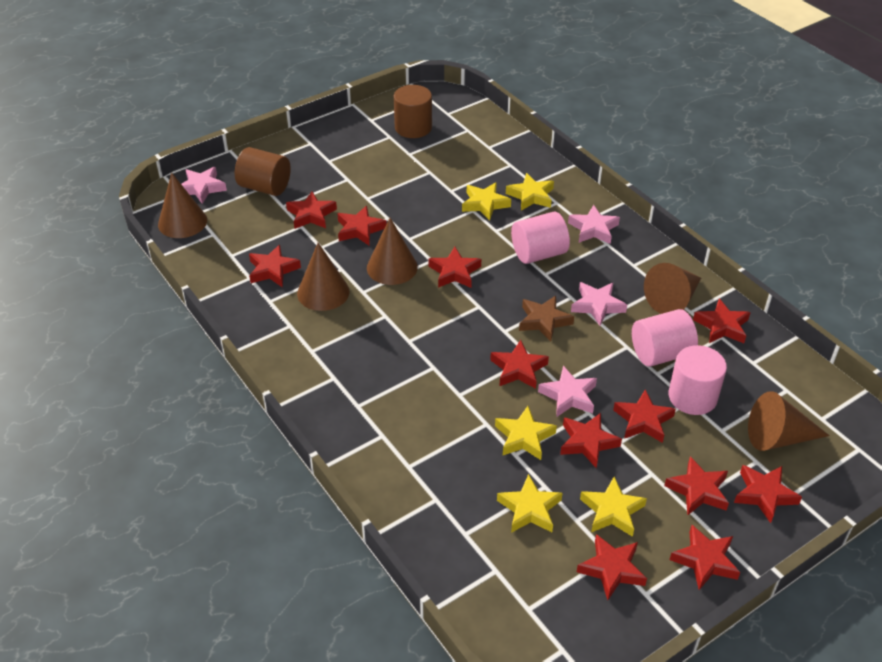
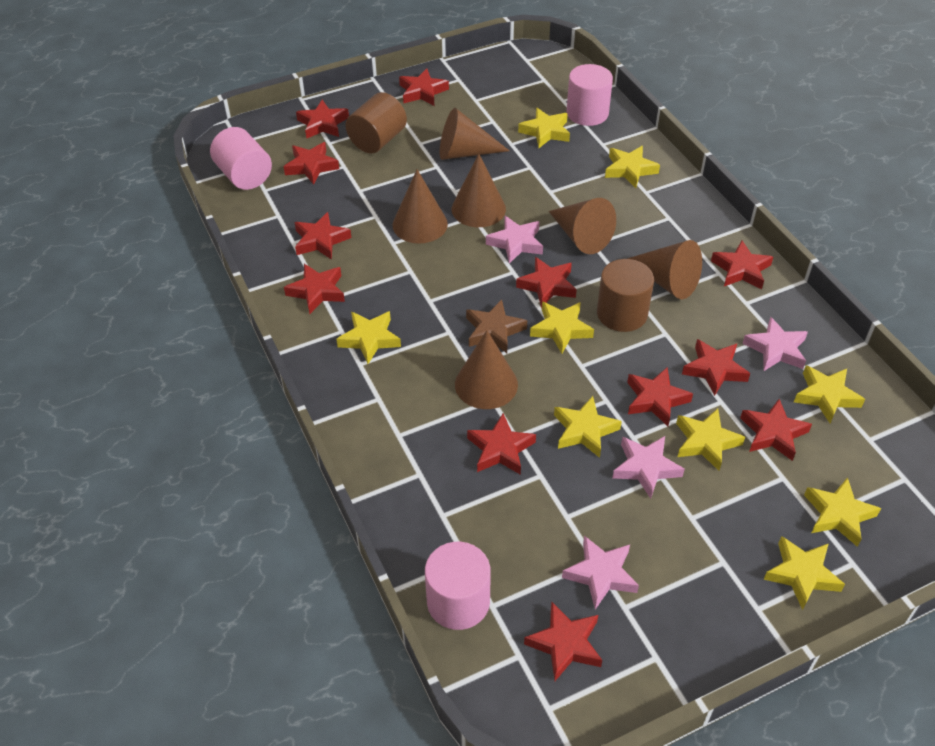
brown cone: 5 -> 6
yellow star: 5 -> 9

